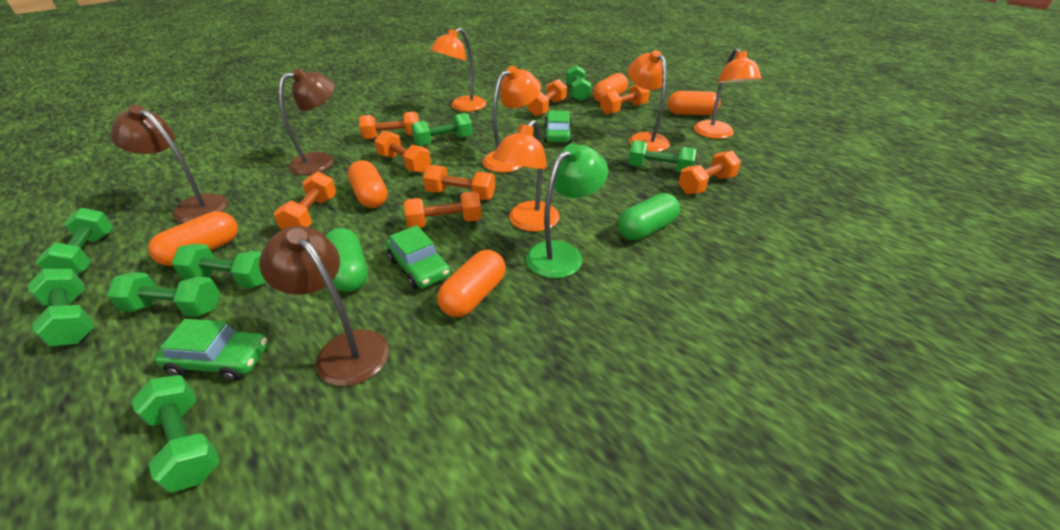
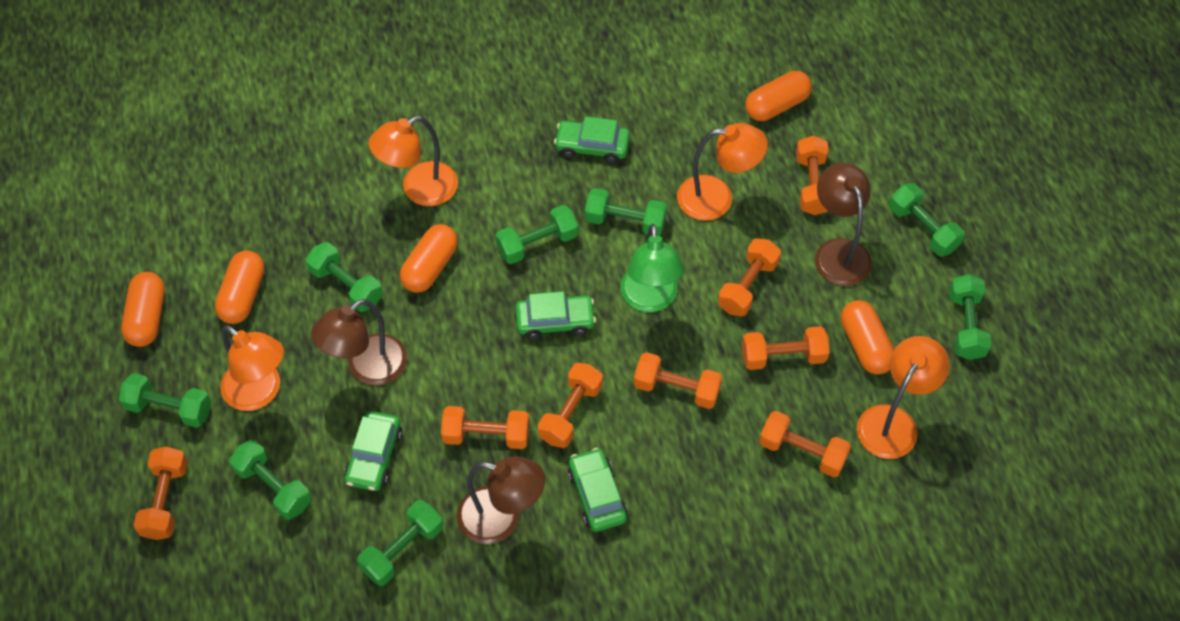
green capsule: 2 -> 0
green car: 3 -> 4
orange lamp: 5 -> 4

